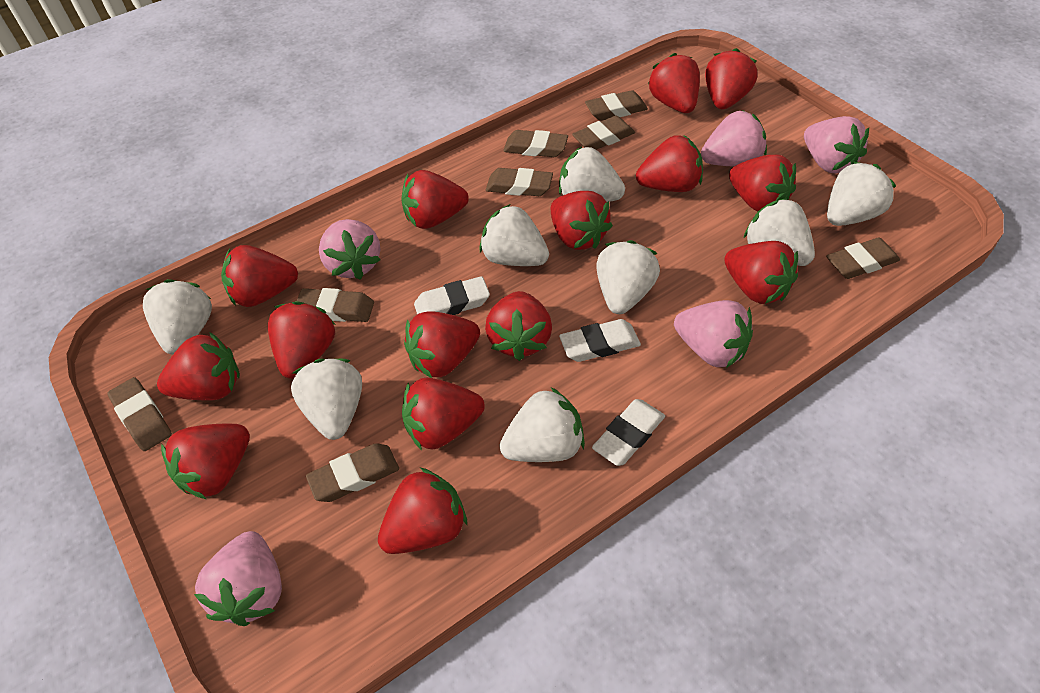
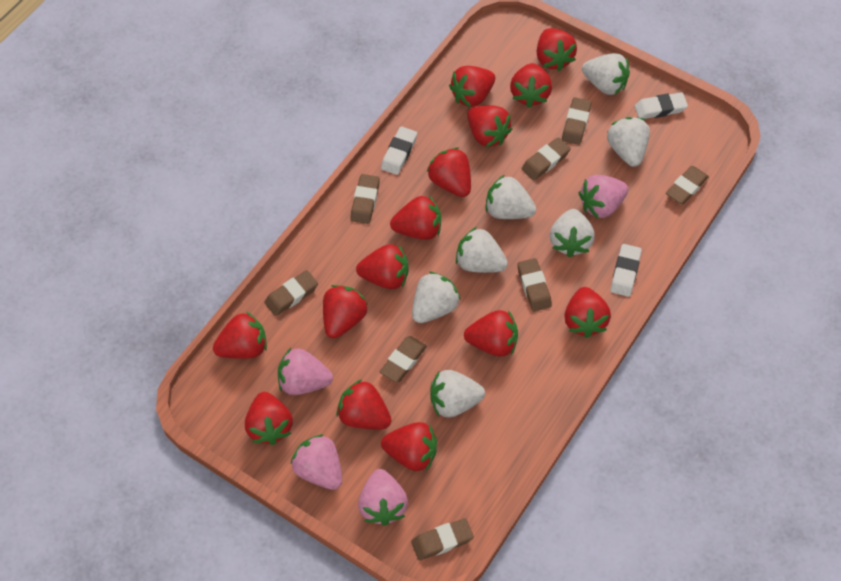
pink strawberry: 5 -> 4
red strawberry: 15 -> 14
white strawberry: 8 -> 7

